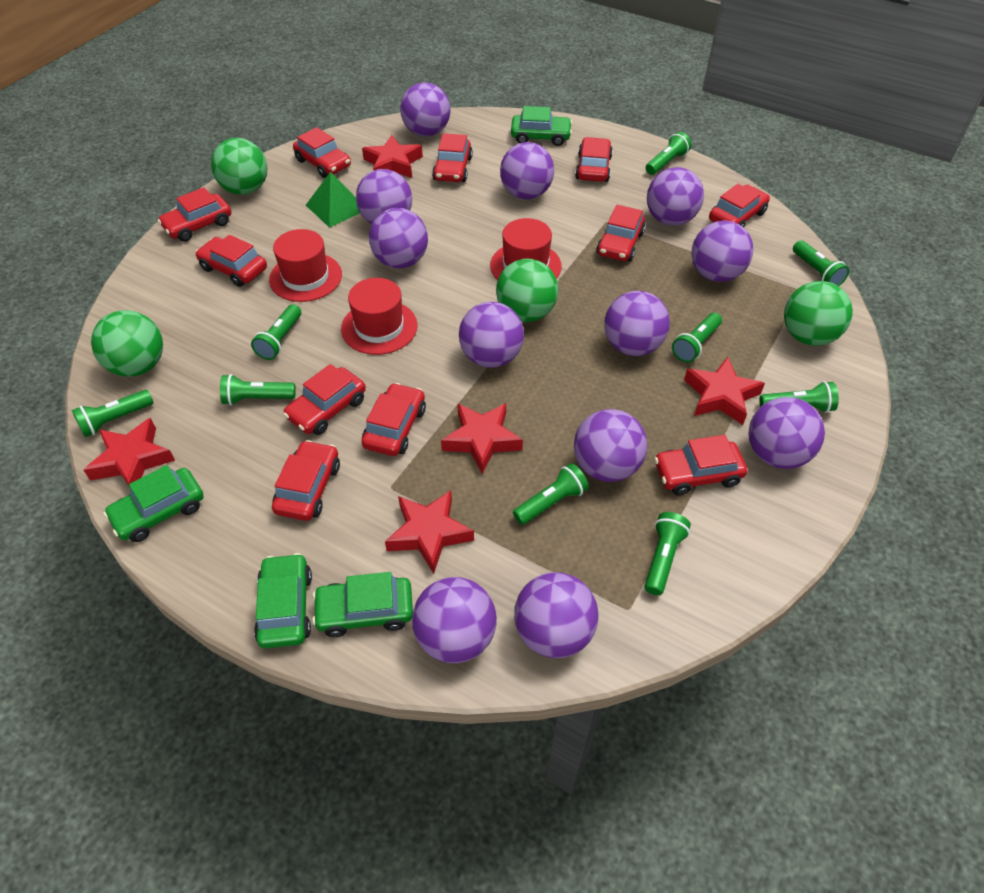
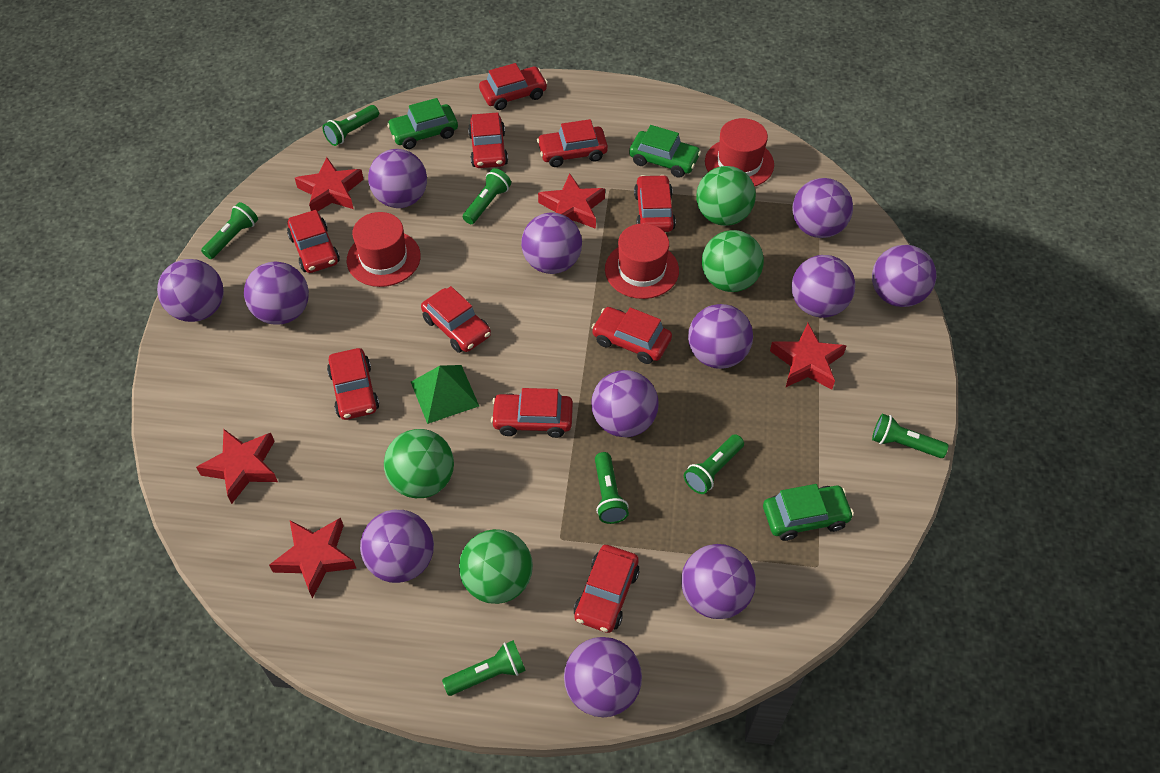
green car: 4 -> 3
green flashlight: 9 -> 7
red car: 11 -> 10

